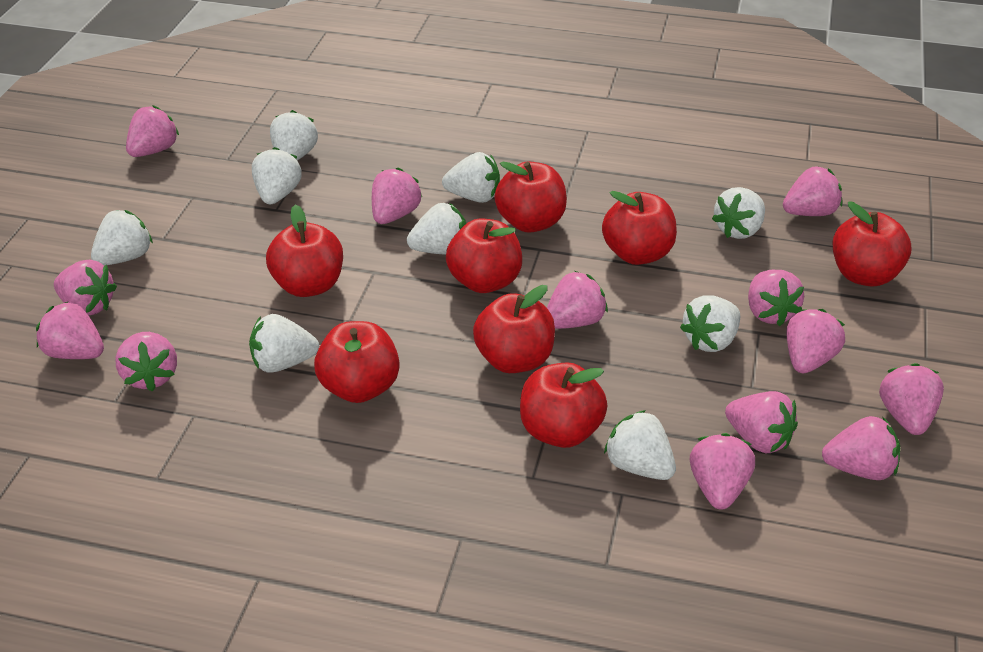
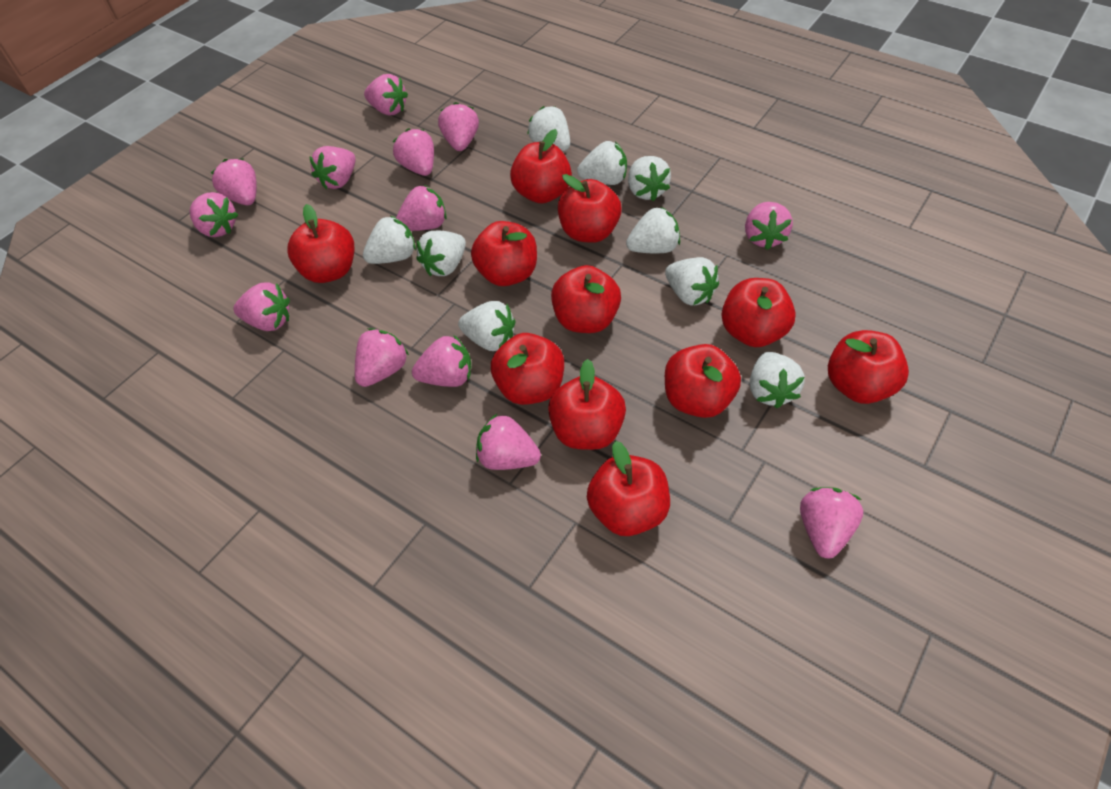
red apple: 8 -> 11

